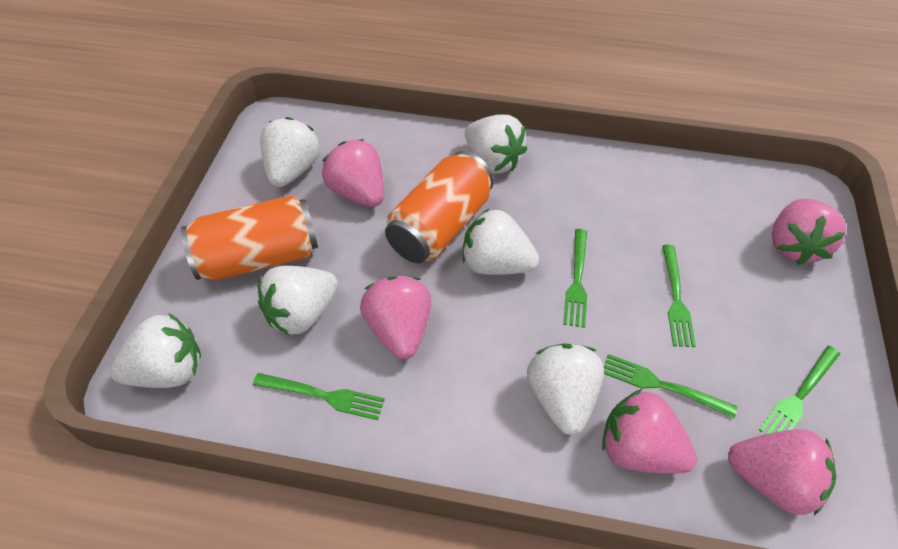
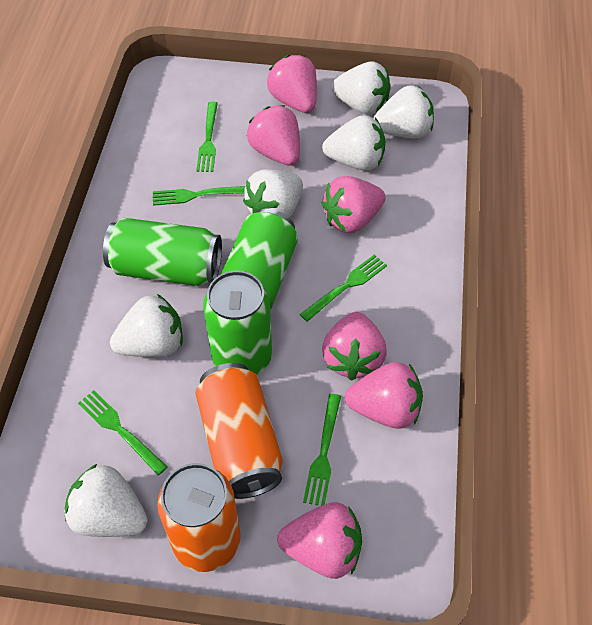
green can: 0 -> 3
pink strawberry: 5 -> 6

